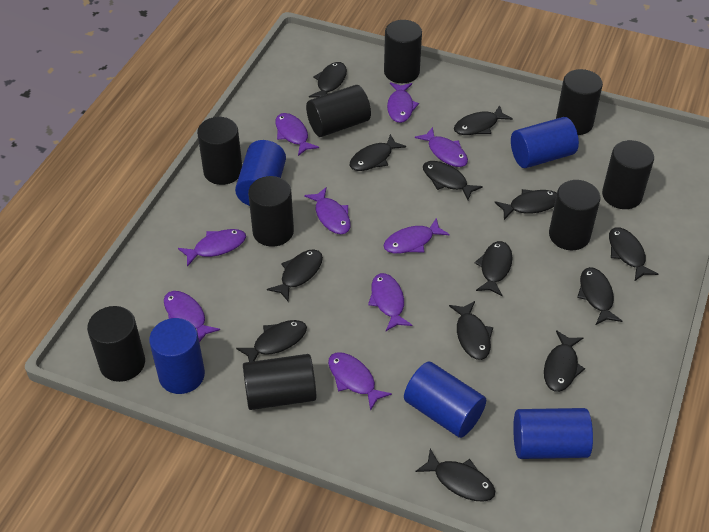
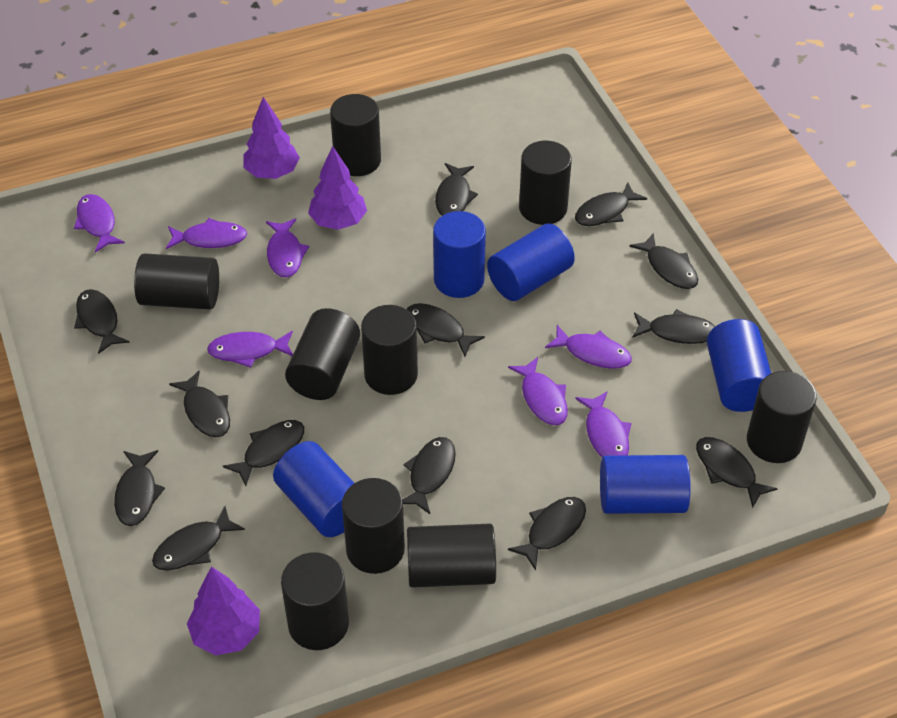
purple fish: 9 -> 7
purple tree: 0 -> 3

